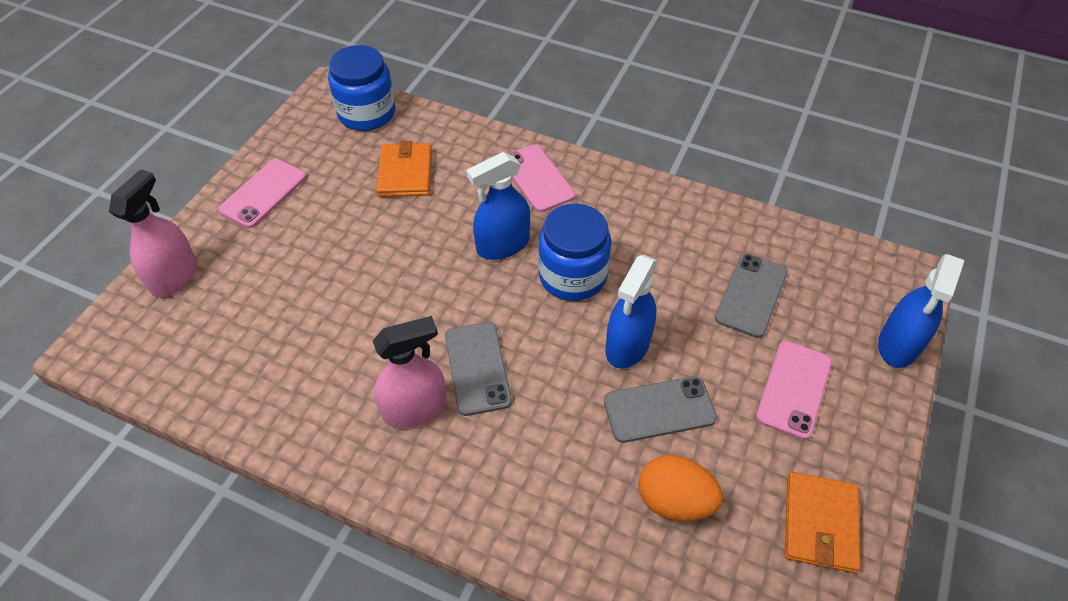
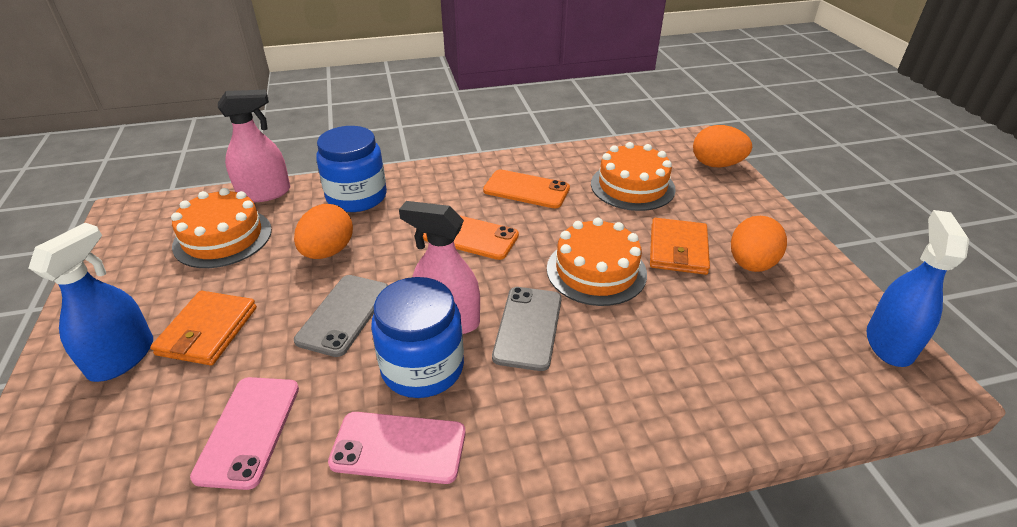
blue spray bottle: 3 -> 2
grey phone: 3 -> 2
orange cake: 0 -> 3
orange egg: 1 -> 3
orange phone: 0 -> 2
pink phone: 3 -> 2

